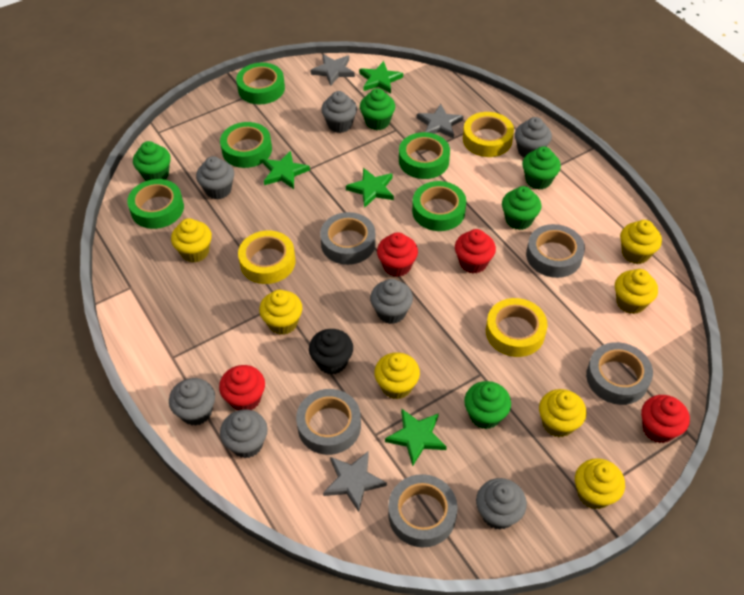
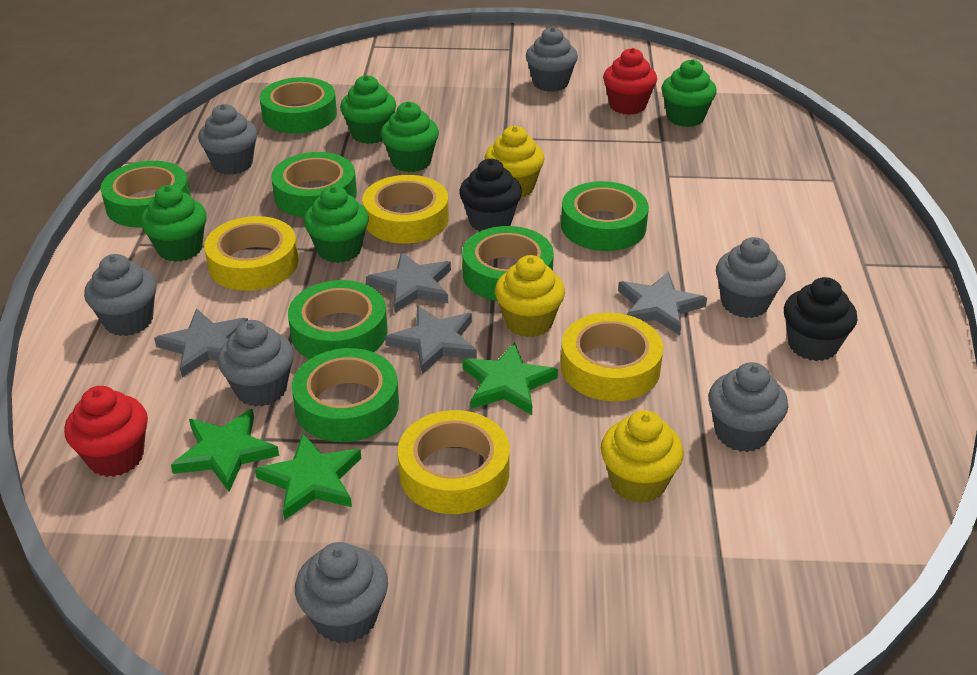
black cupcake: 1 -> 2
green star: 4 -> 3
green tape: 5 -> 7
grey star: 3 -> 4
grey tape: 5 -> 0
red cupcake: 4 -> 2
yellow cupcake: 7 -> 3
yellow tape: 3 -> 4

